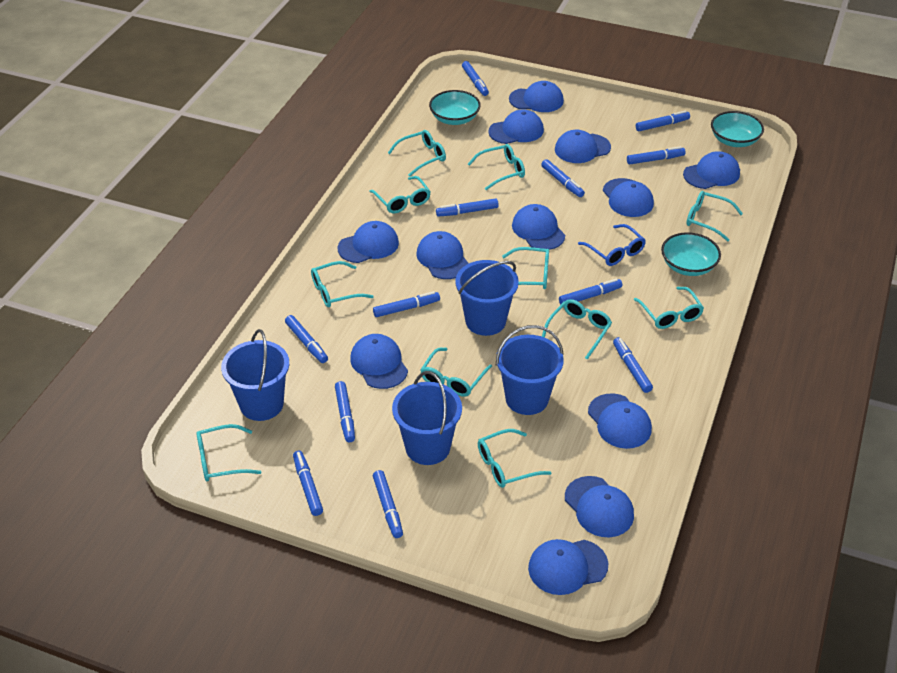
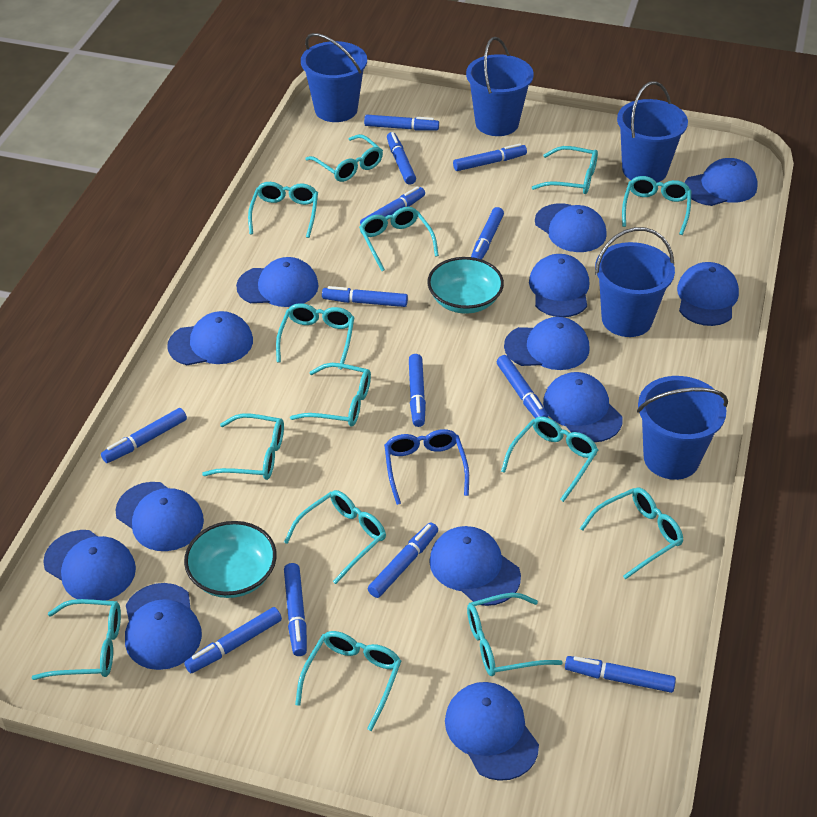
blue bucket: 4 -> 5
blue cap: 12 -> 13
blue marker: 12 -> 13
turquoise bowl: 3 -> 2
turquoise glasses: 11 -> 14

